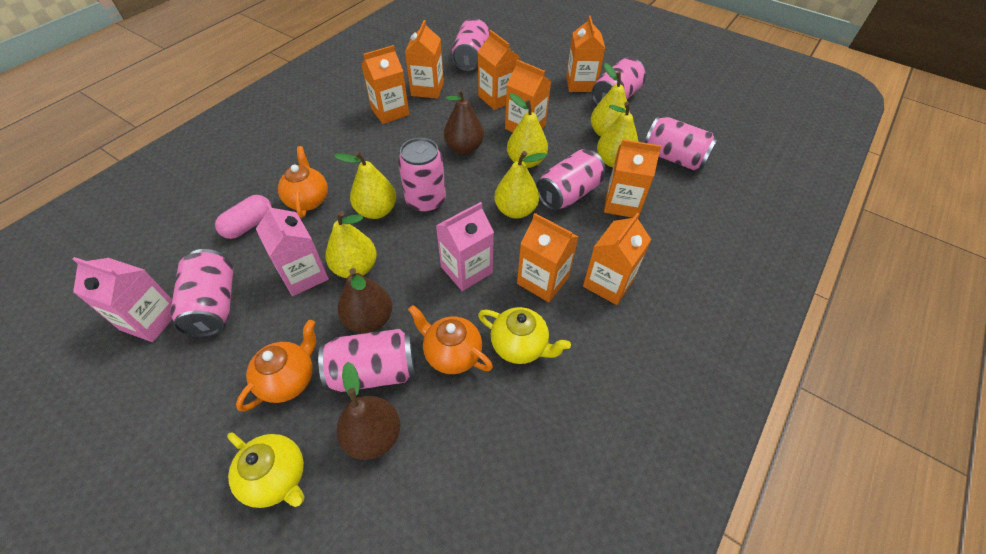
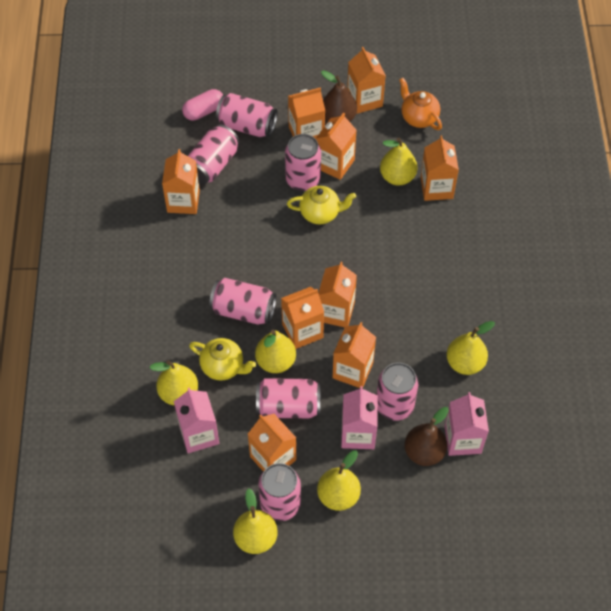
brown pear: 3 -> 2
orange carton: 8 -> 9
orange teapot: 3 -> 1

